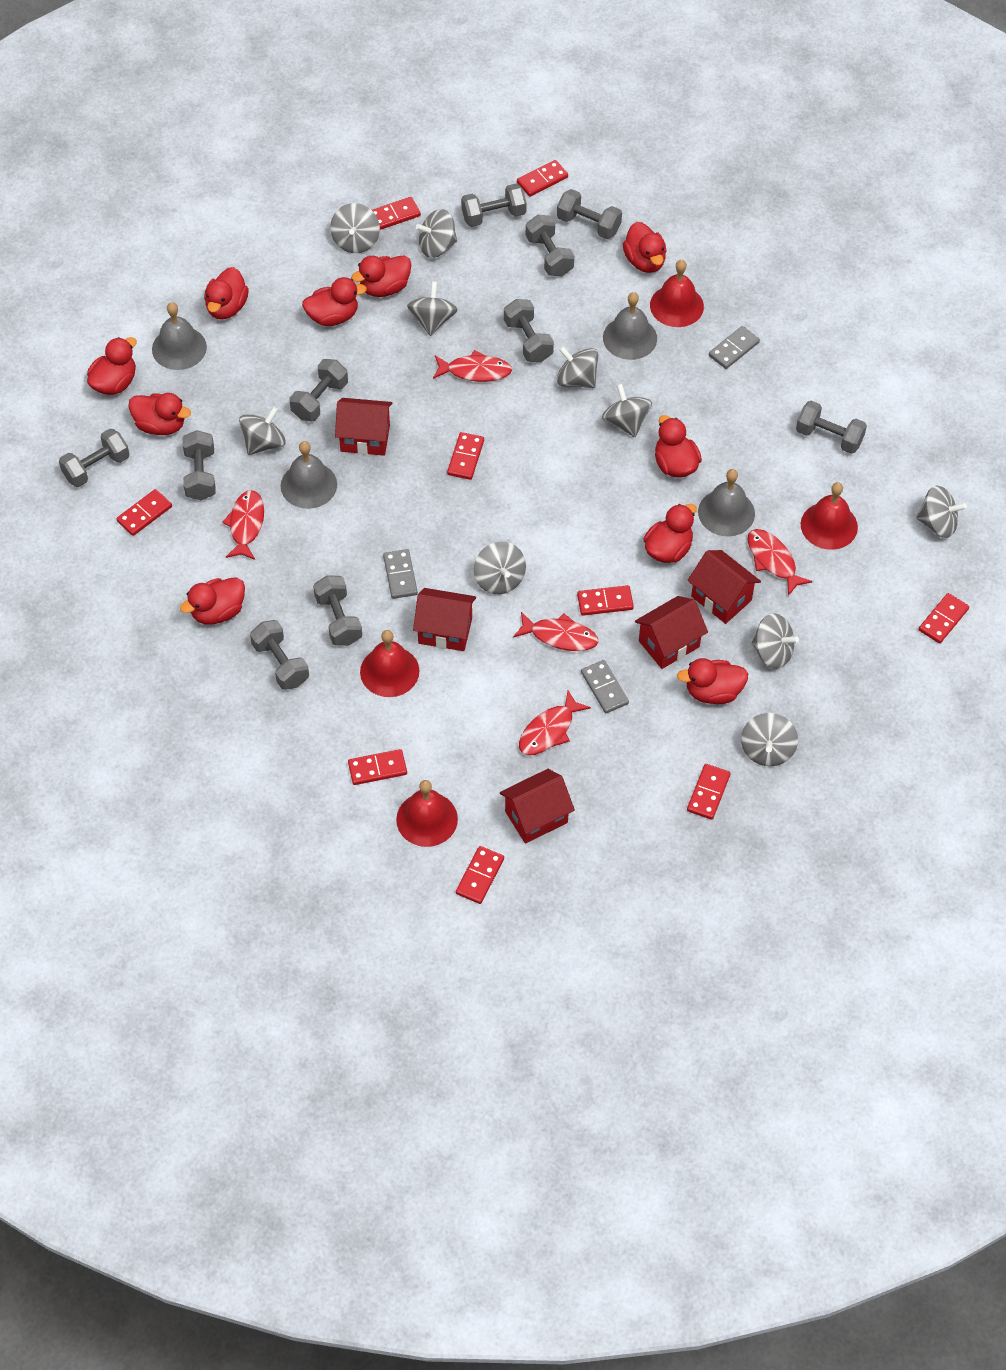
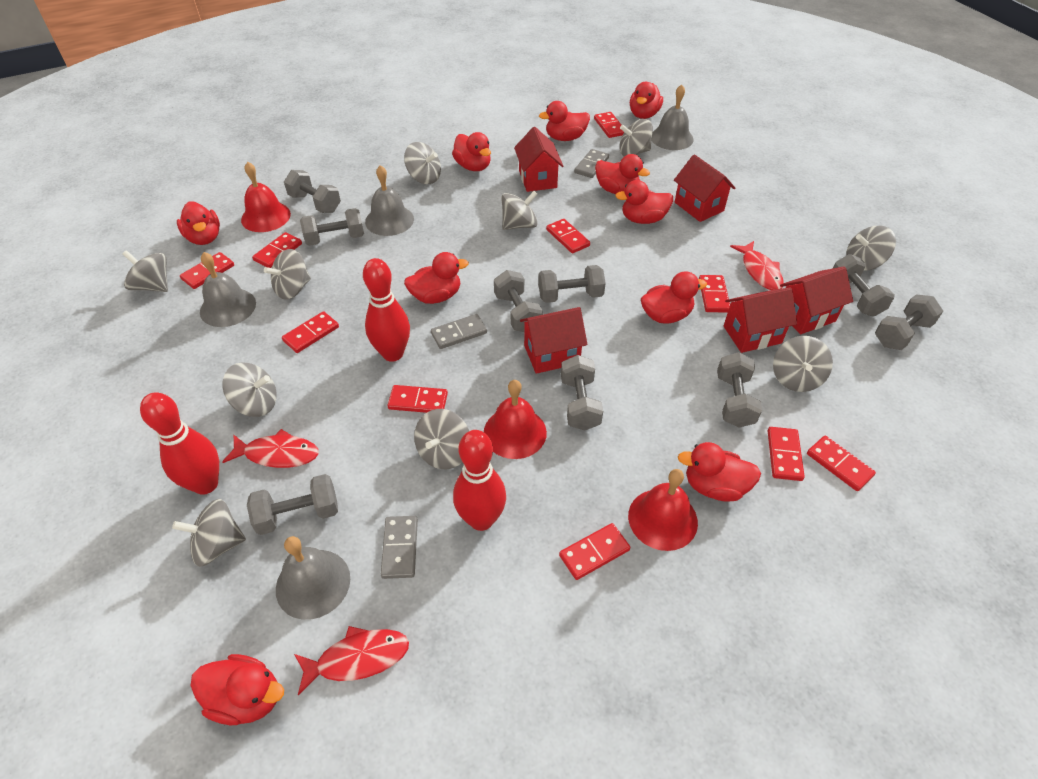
grey dumbbell: 10 -> 9
red bell: 4 -> 3
red bowling pin: 0 -> 3
red domino: 9 -> 10
red fish: 5 -> 3

